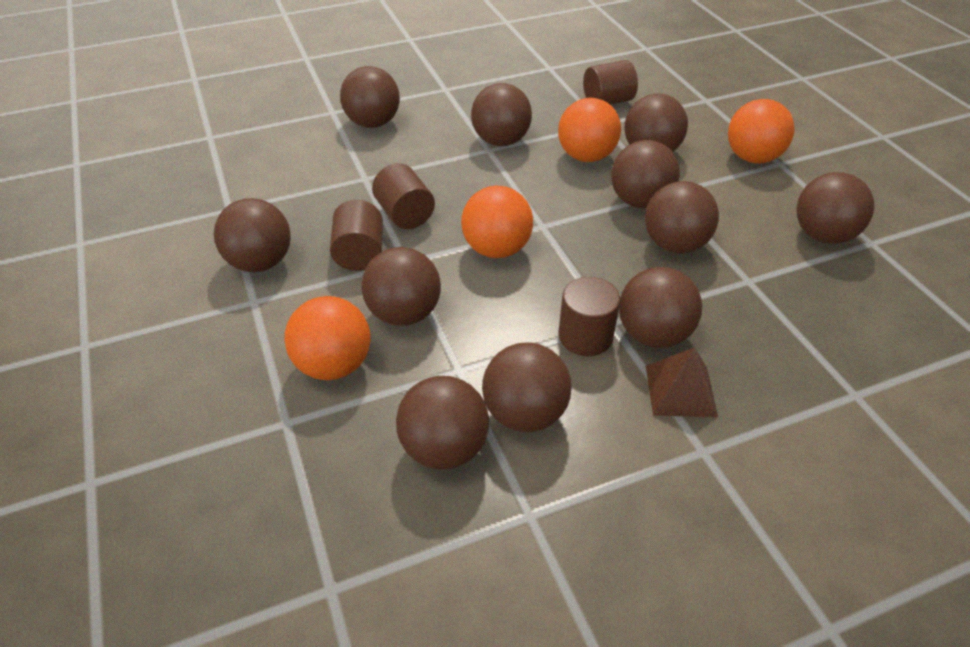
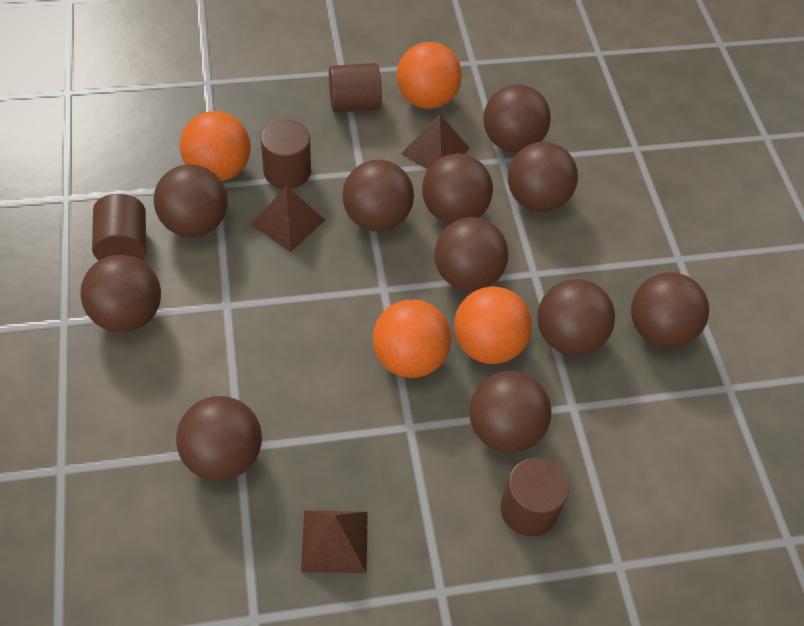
brown pyramid: 1 -> 3

